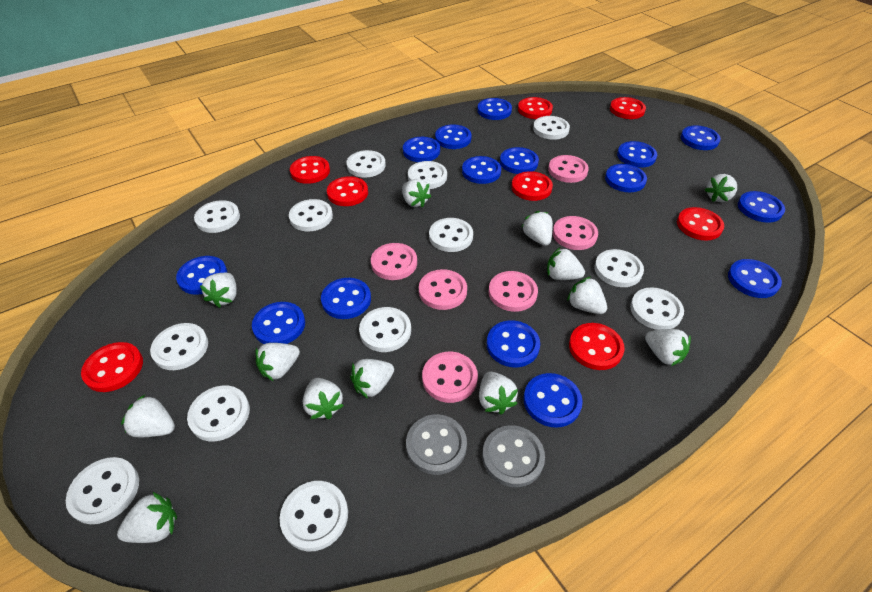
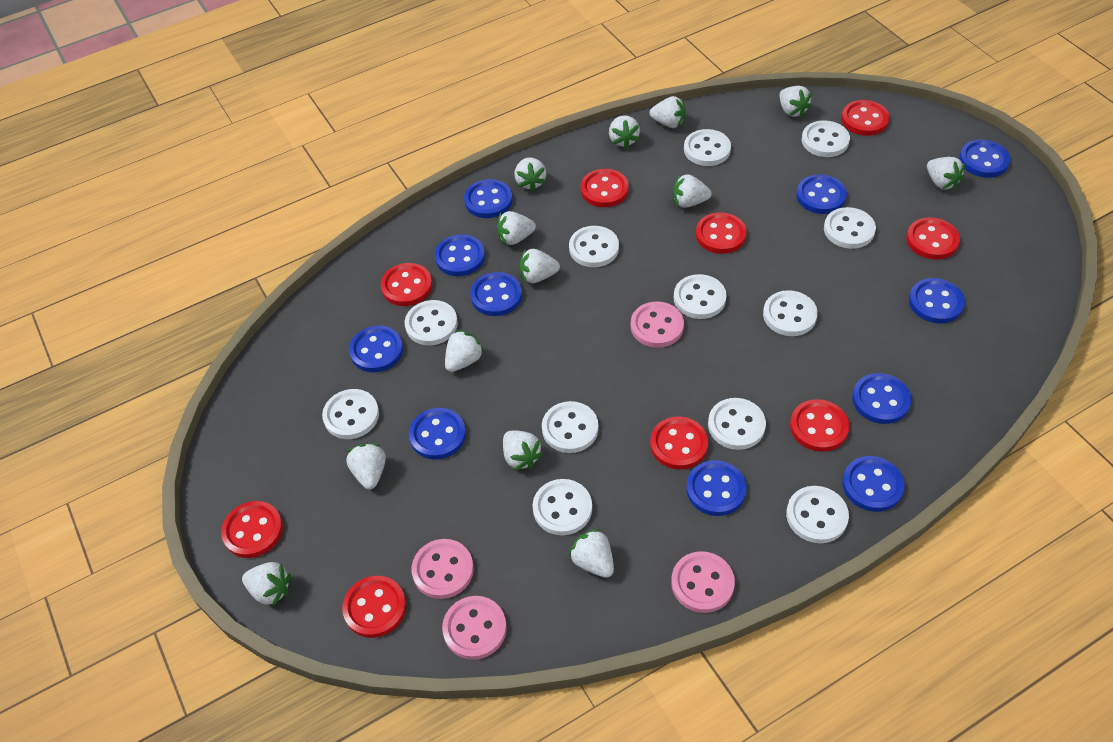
blue button: 15 -> 11
grey button: 2 -> 0
pink button: 6 -> 4
red button: 8 -> 9
white button: 13 -> 12

